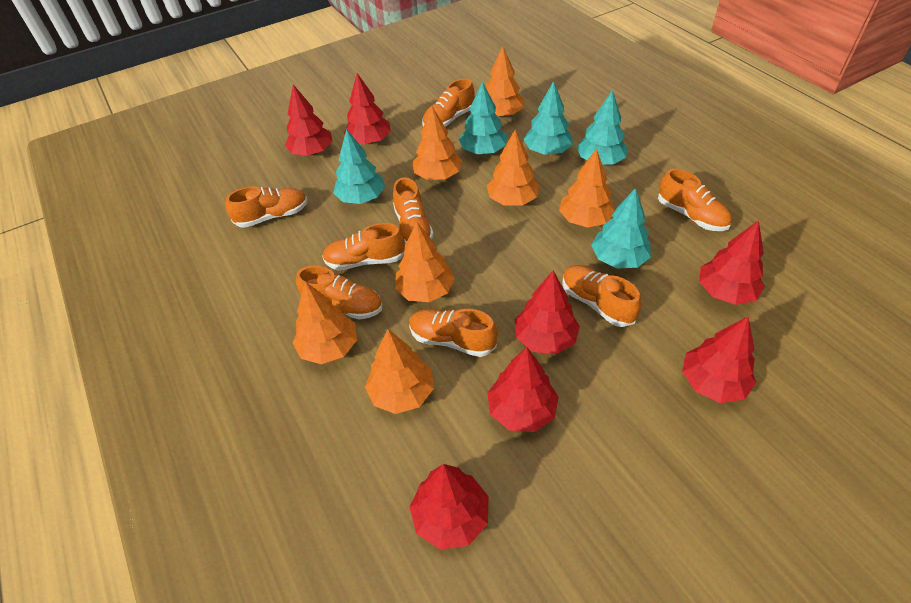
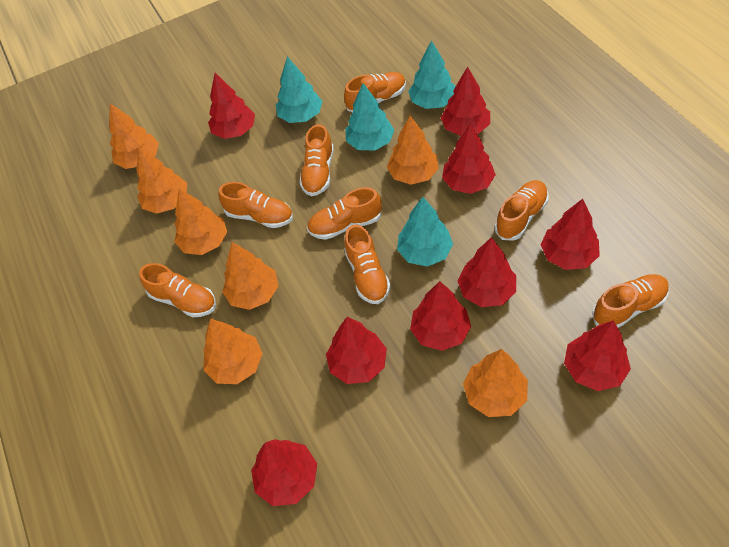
red tree: 7 -> 9
turquoise tree: 5 -> 4

